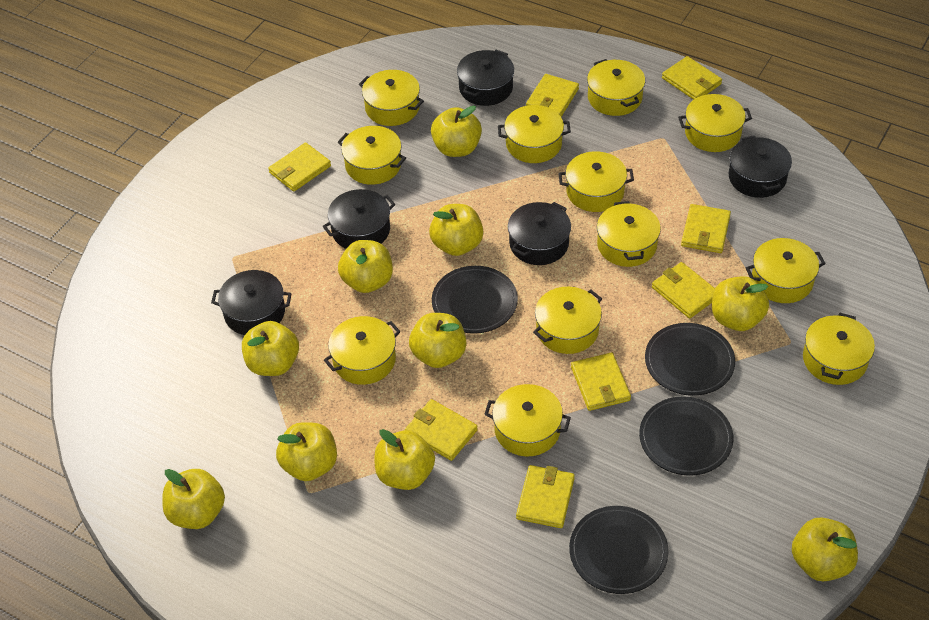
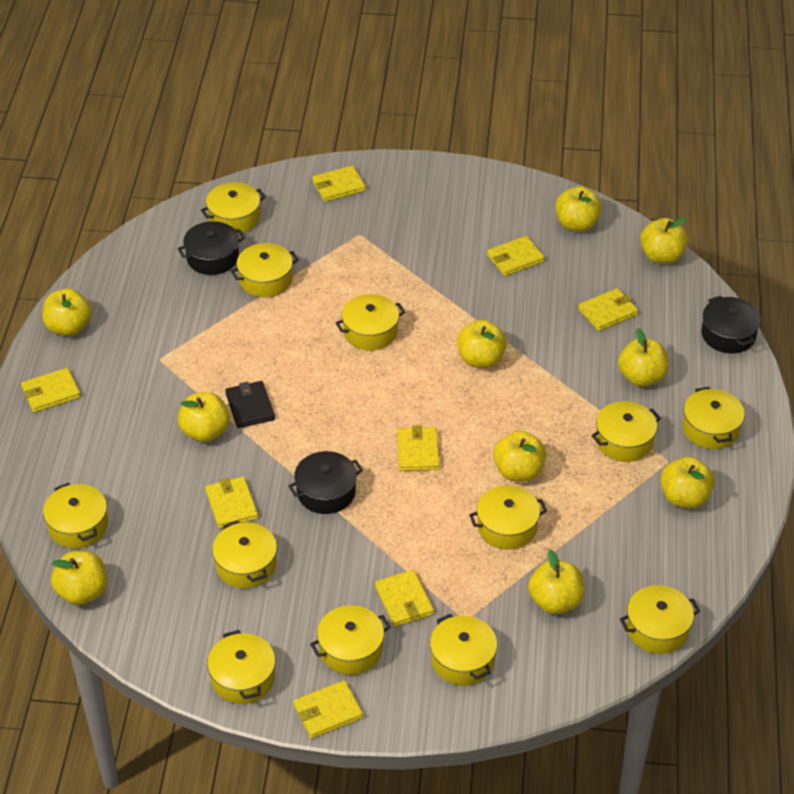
black plate: 4 -> 0
black pot: 5 -> 3
black wallet: 0 -> 1

